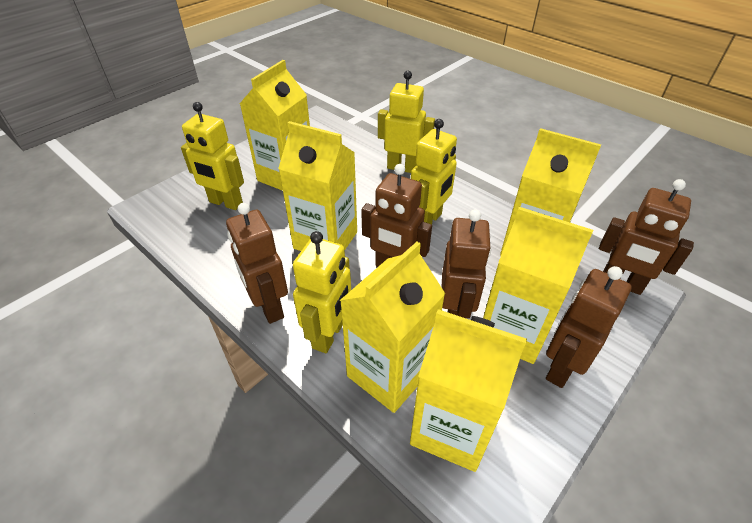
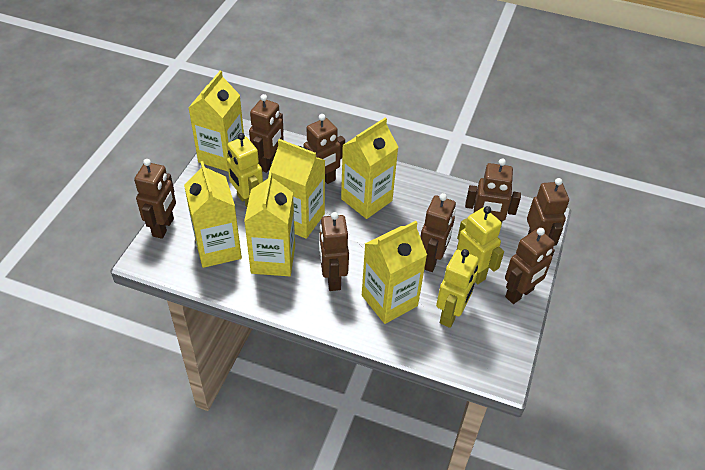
brown robot: 5 -> 8
yellow robot: 4 -> 3

